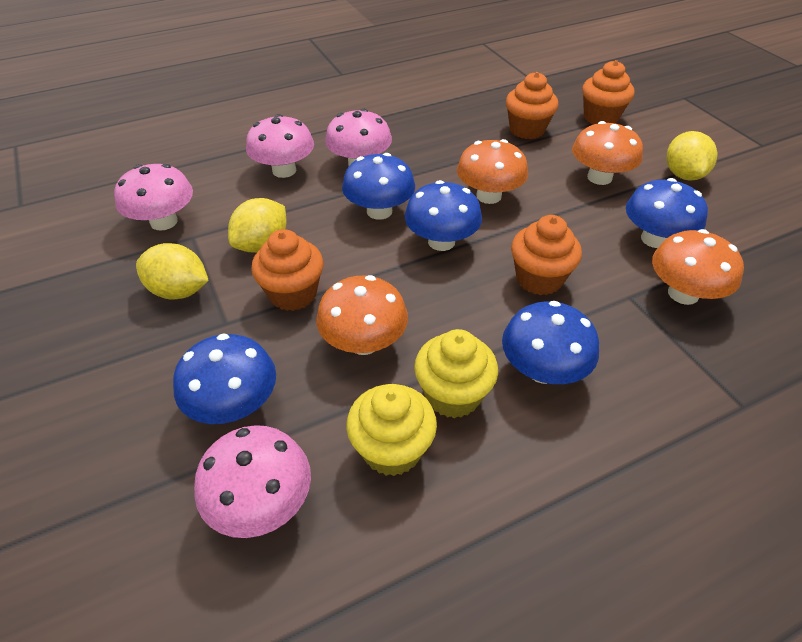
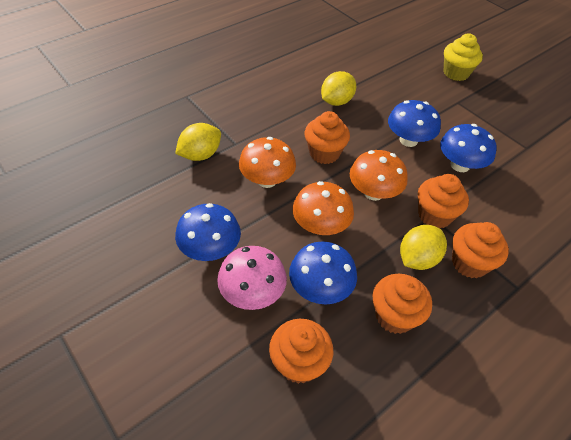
blue mushroom: 5 -> 4
orange cupcake: 4 -> 5
orange mushroom: 4 -> 3
pink mushroom: 4 -> 1
yellow cupcake: 2 -> 1

